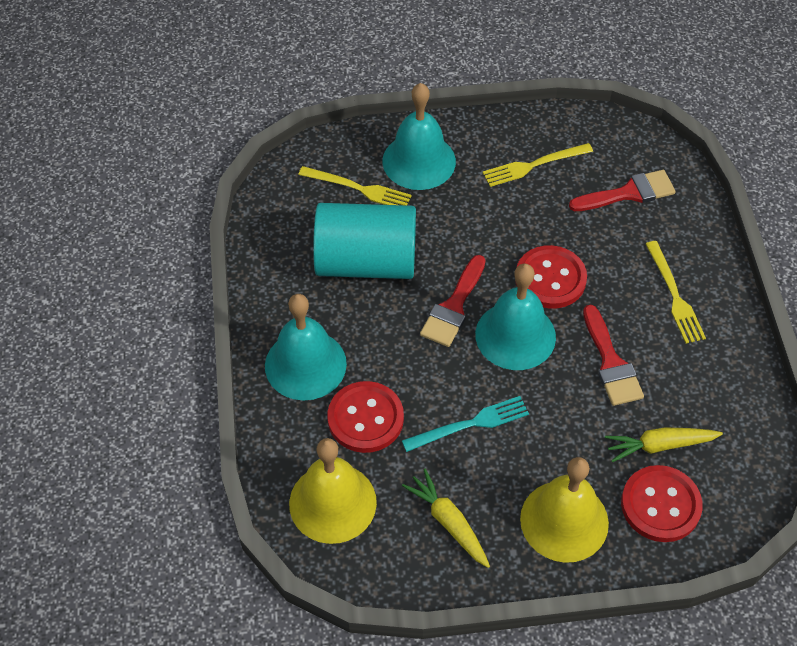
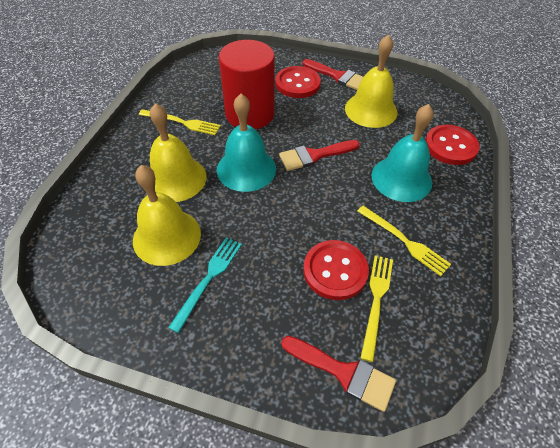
red cylinder: 0 -> 1
turquoise bell: 3 -> 2
turquoise cylinder: 1 -> 0
yellow bell: 2 -> 3
yellow carrot: 2 -> 0

